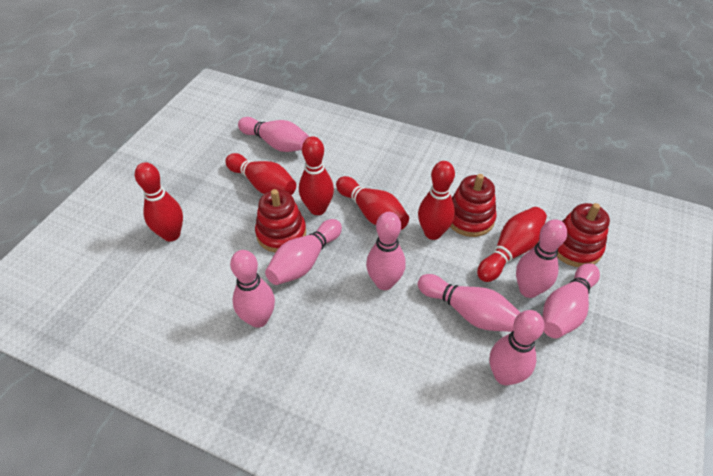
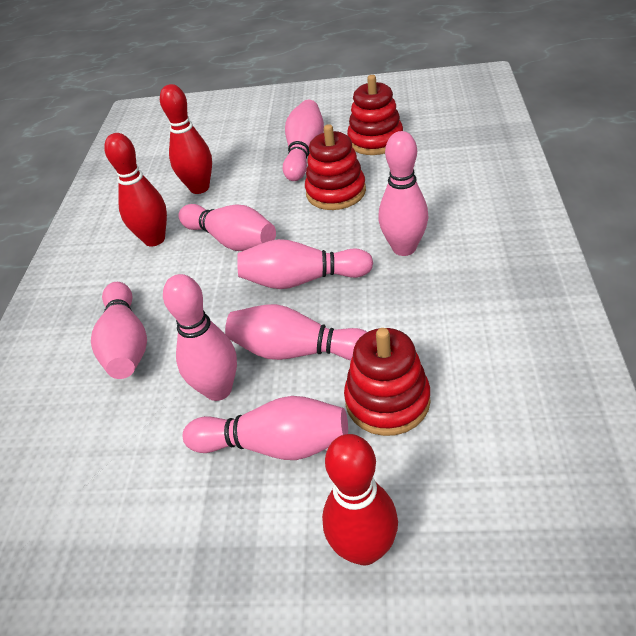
red bowling pin: 6 -> 3

